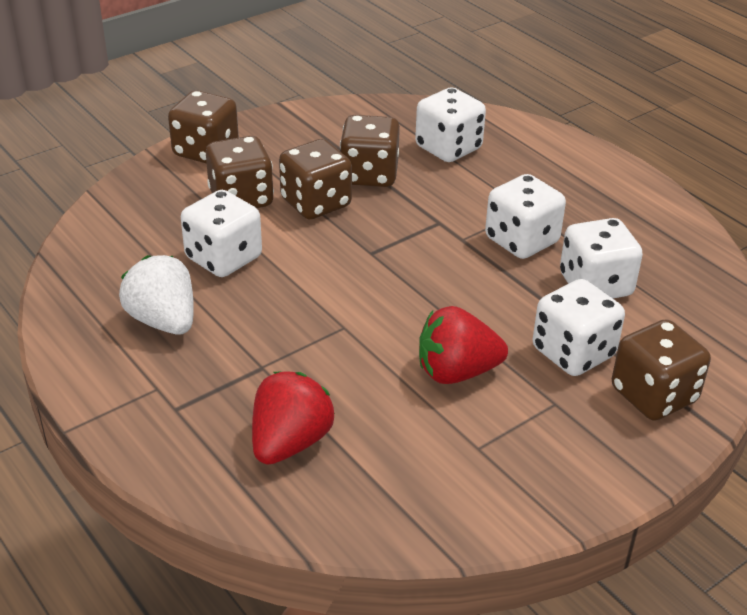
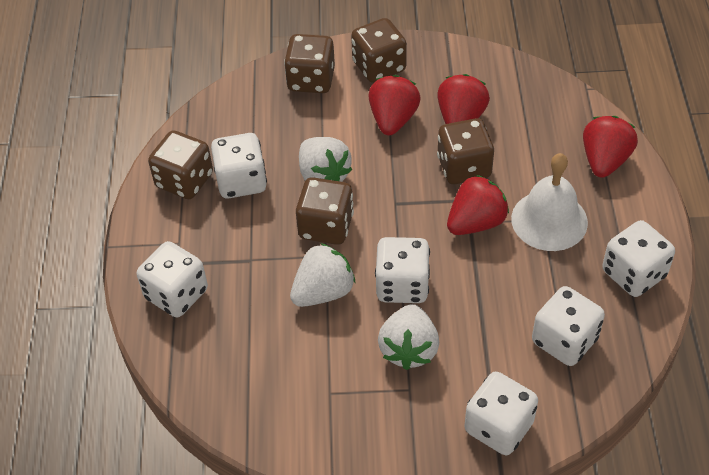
red strawberry: 2 -> 4
white bell: 0 -> 1
white dice: 5 -> 6
white strawberry: 1 -> 3

